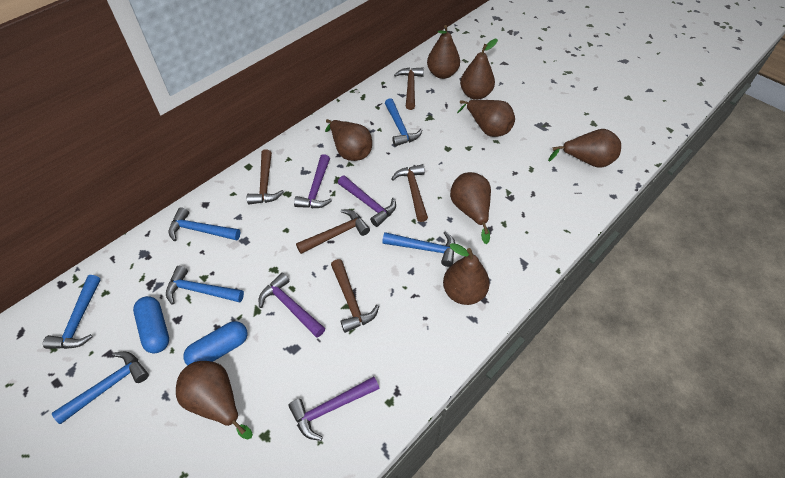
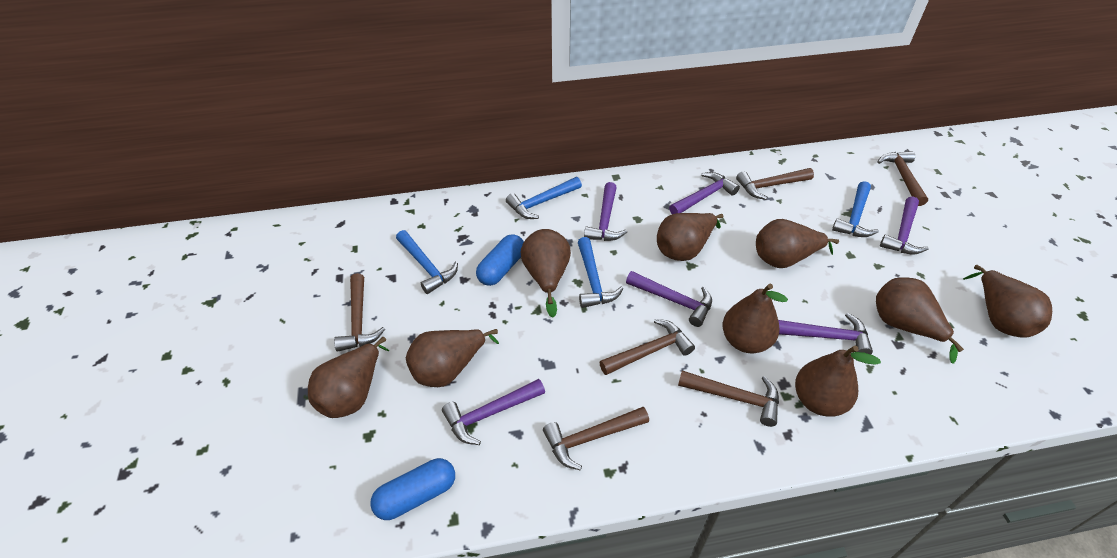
blue hammer: 6 -> 4
brown hammer: 5 -> 6
brown pear: 8 -> 9
purple hammer: 4 -> 6

